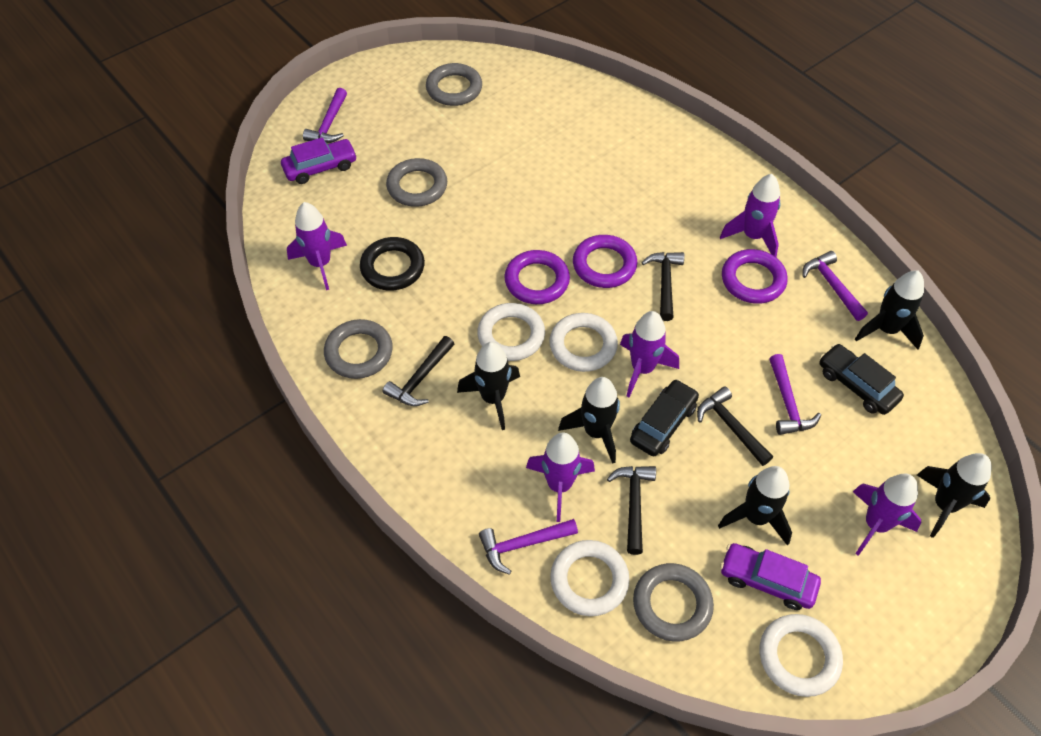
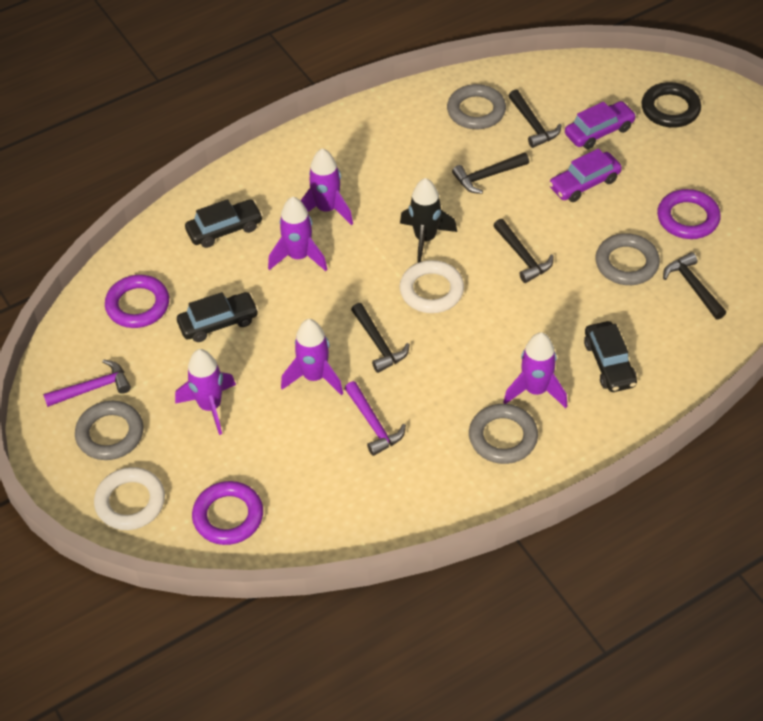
black car: 2 -> 3
black hammer: 4 -> 5
black rocket: 5 -> 1
purple hammer: 4 -> 2
white ring: 4 -> 2

